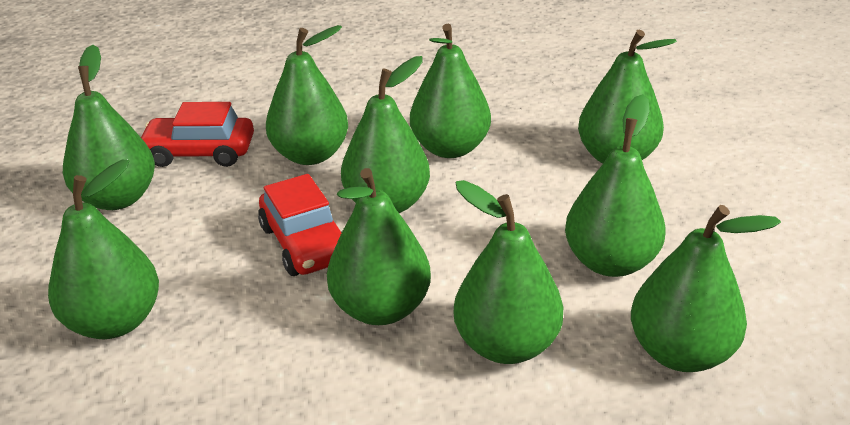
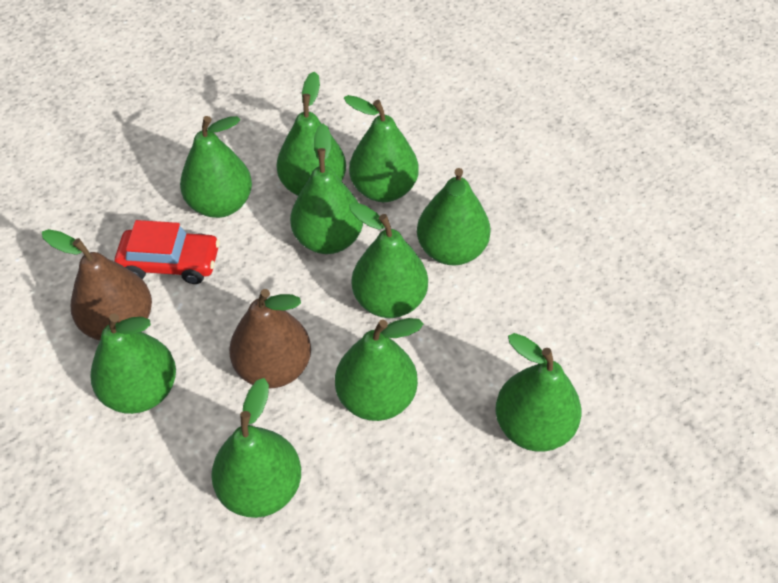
brown pear: 0 -> 2
red car: 2 -> 1

